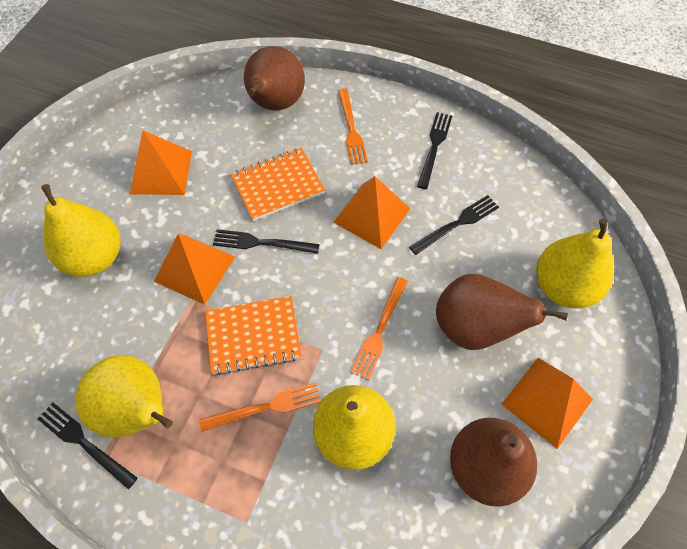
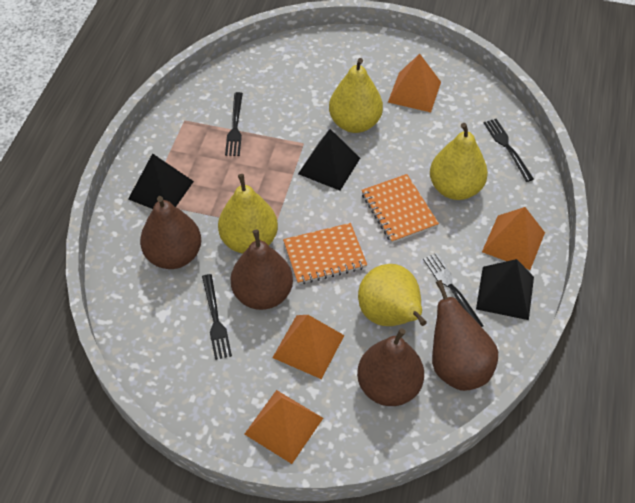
black pyramid: 0 -> 3
brown pear: 3 -> 4
orange fork: 3 -> 0

